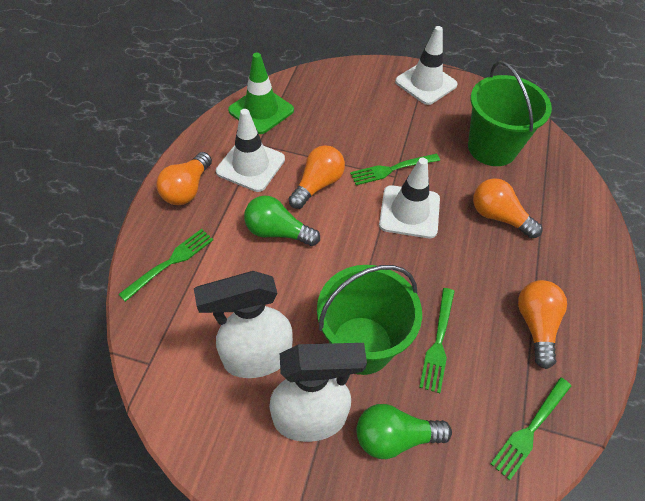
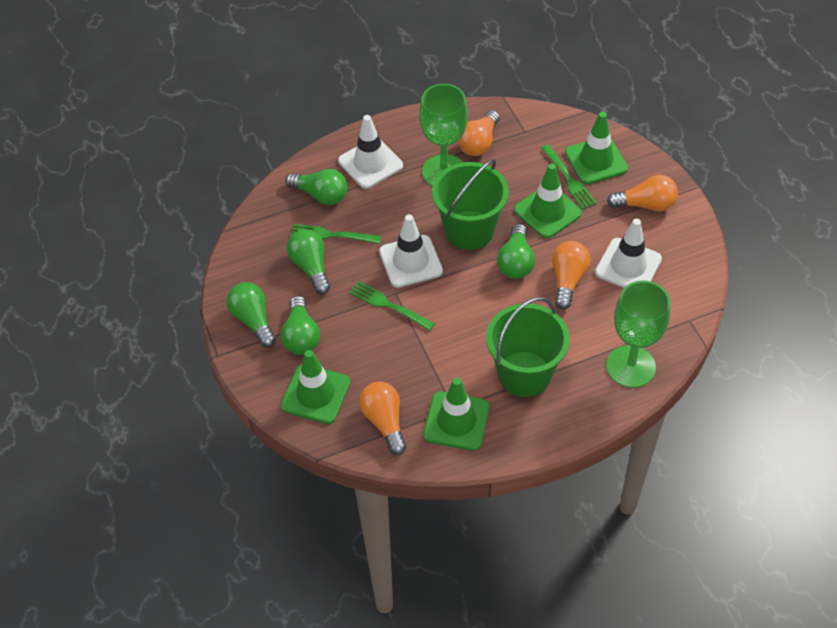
green fork: 4 -> 3
green goblet: 0 -> 2
green light bulb: 2 -> 5
green traffic cone: 1 -> 4
white spray bottle: 2 -> 0

